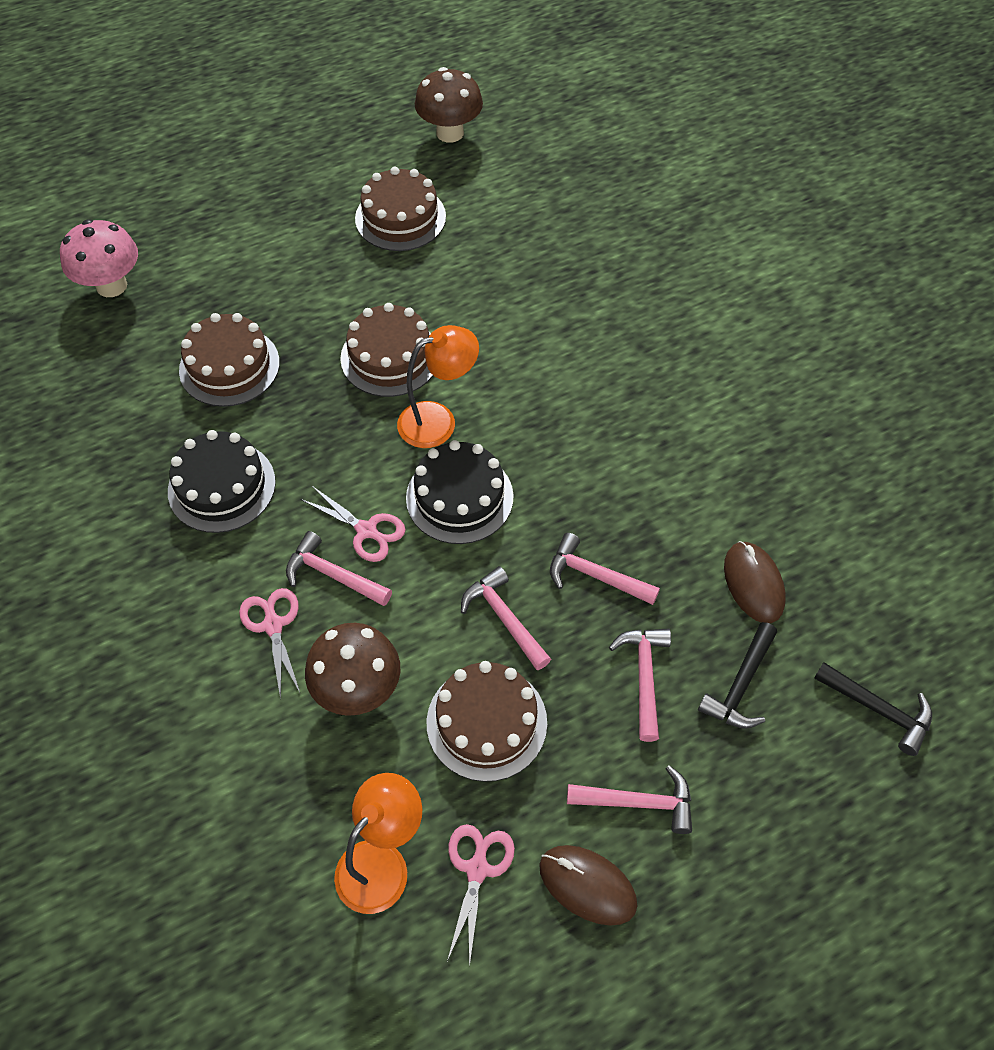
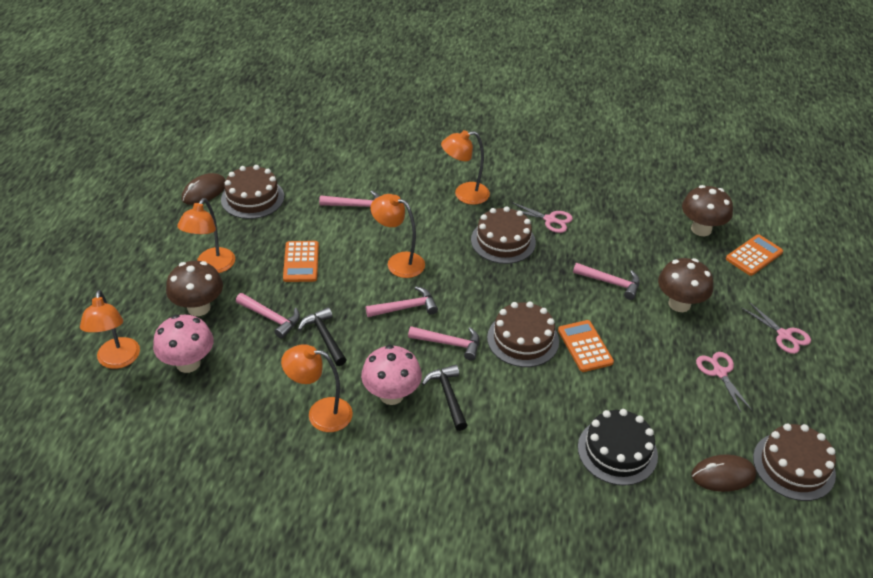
black cake: 2 -> 1
brown mushroom: 2 -> 3
orange calculator: 0 -> 3
orange lamp: 2 -> 5
pink mushroom: 1 -> 2

